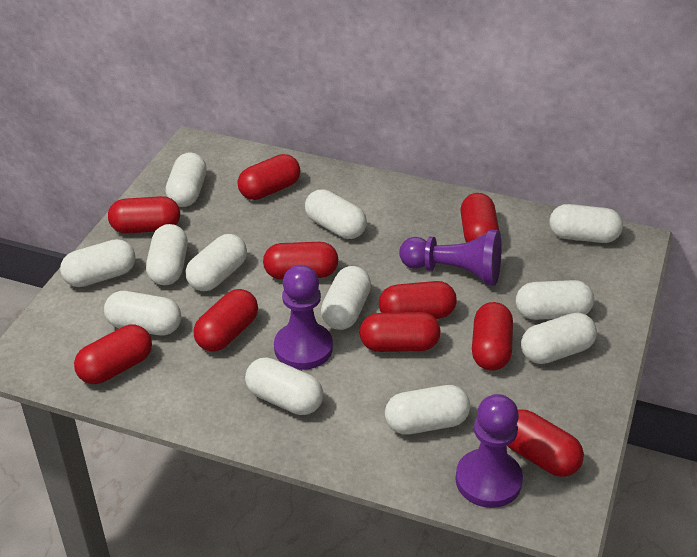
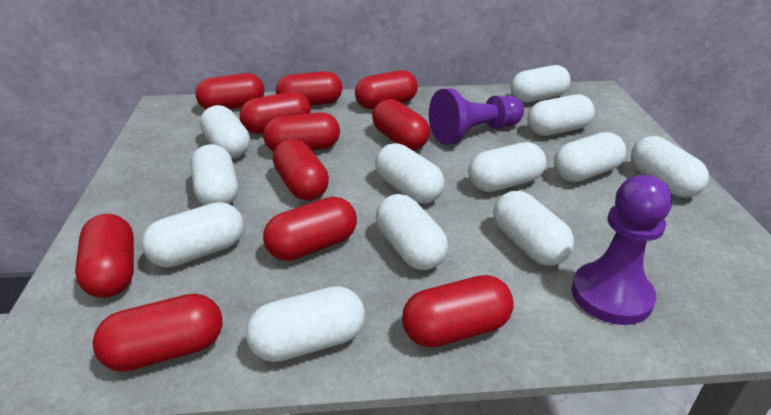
purple pawn: 3 -> 2
red capsule: 10 -> 11

